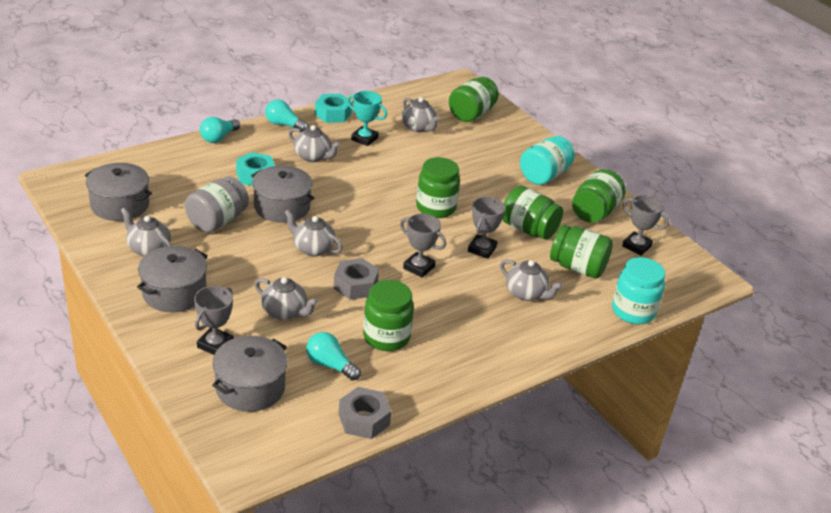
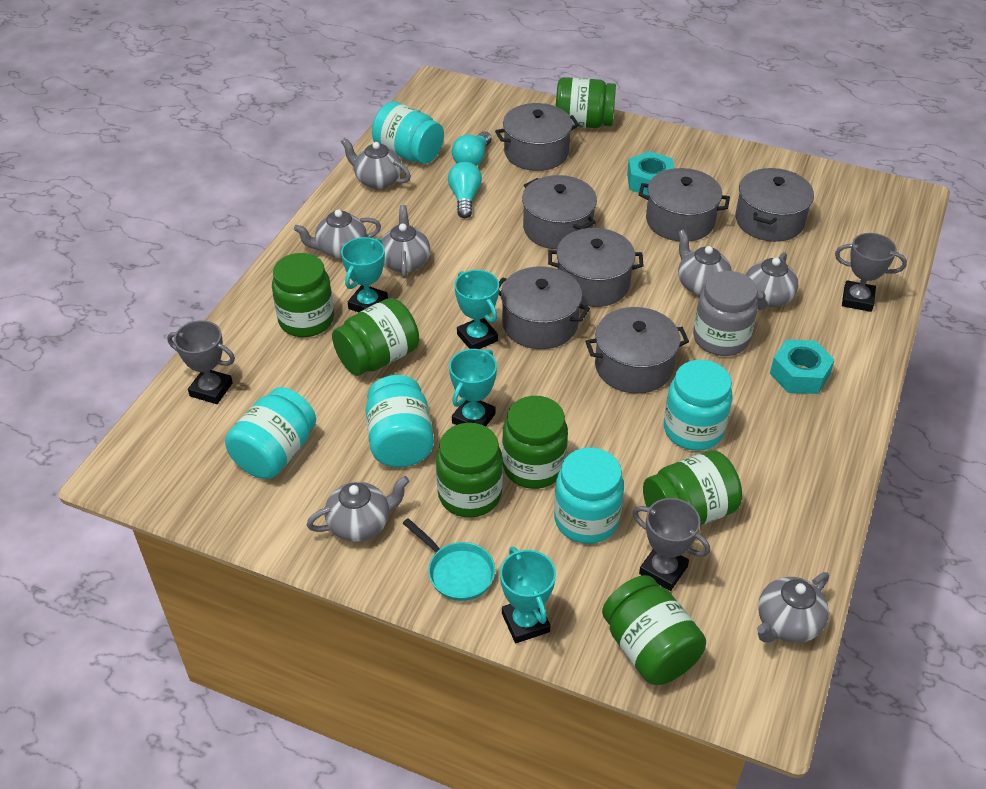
green jar: 6 -> 7
grey nut: 2 -> 0
grey pot: 4 -> 7
grey teapot: 6 -> 7
grey trophy: 4 -> 3
turquoise jar: 2 -> 5
turquoise light bulb: 3 -> 2
turquoise pan: 0 -> 1
turquoise trophy: 1 -> 4

